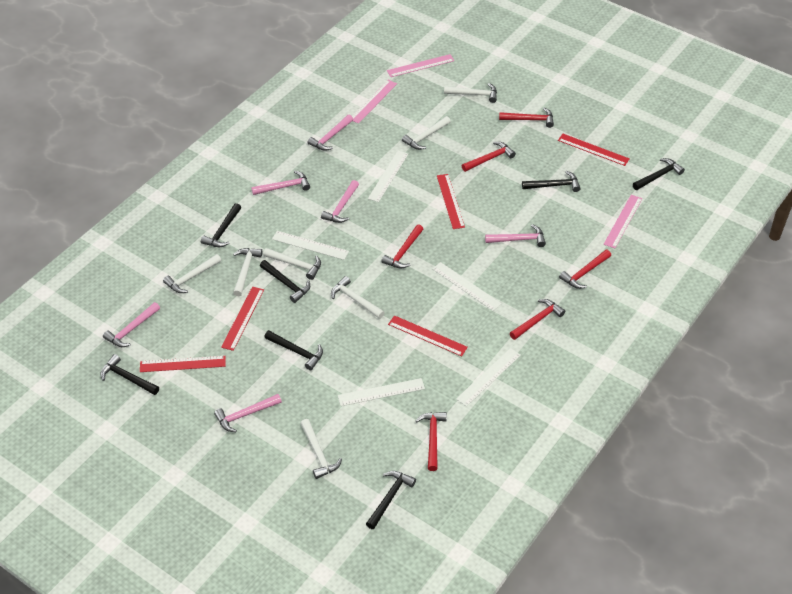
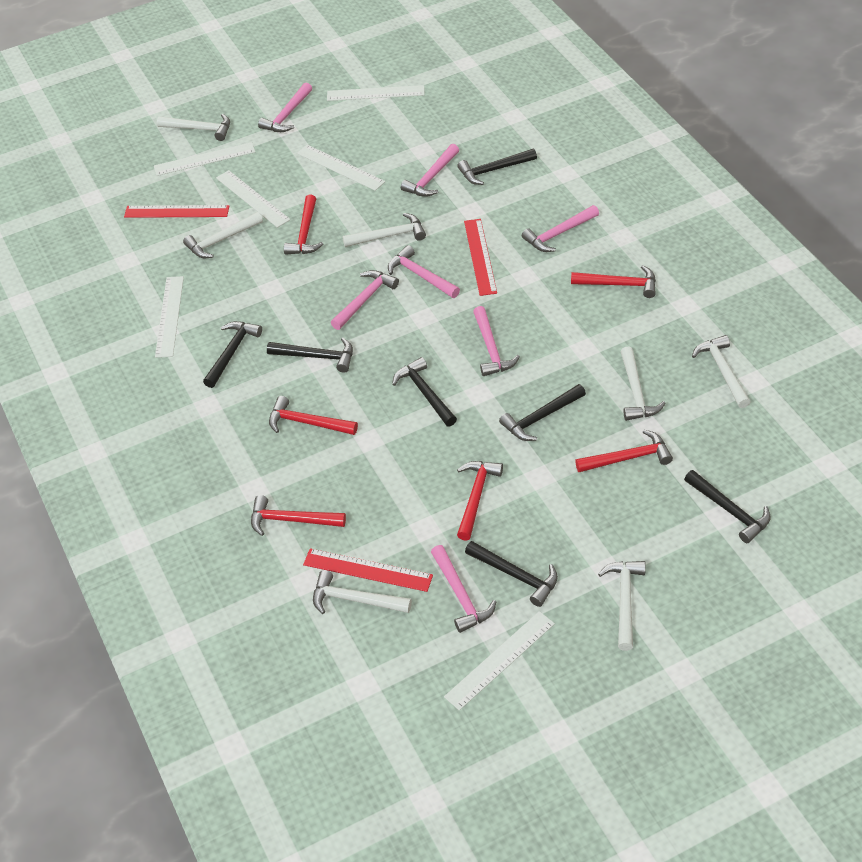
pink hammer: 6 -> 7
pink ruler: 3 -> 0
red ruler: 5 -> 3
white ruler: 5 -> 6

